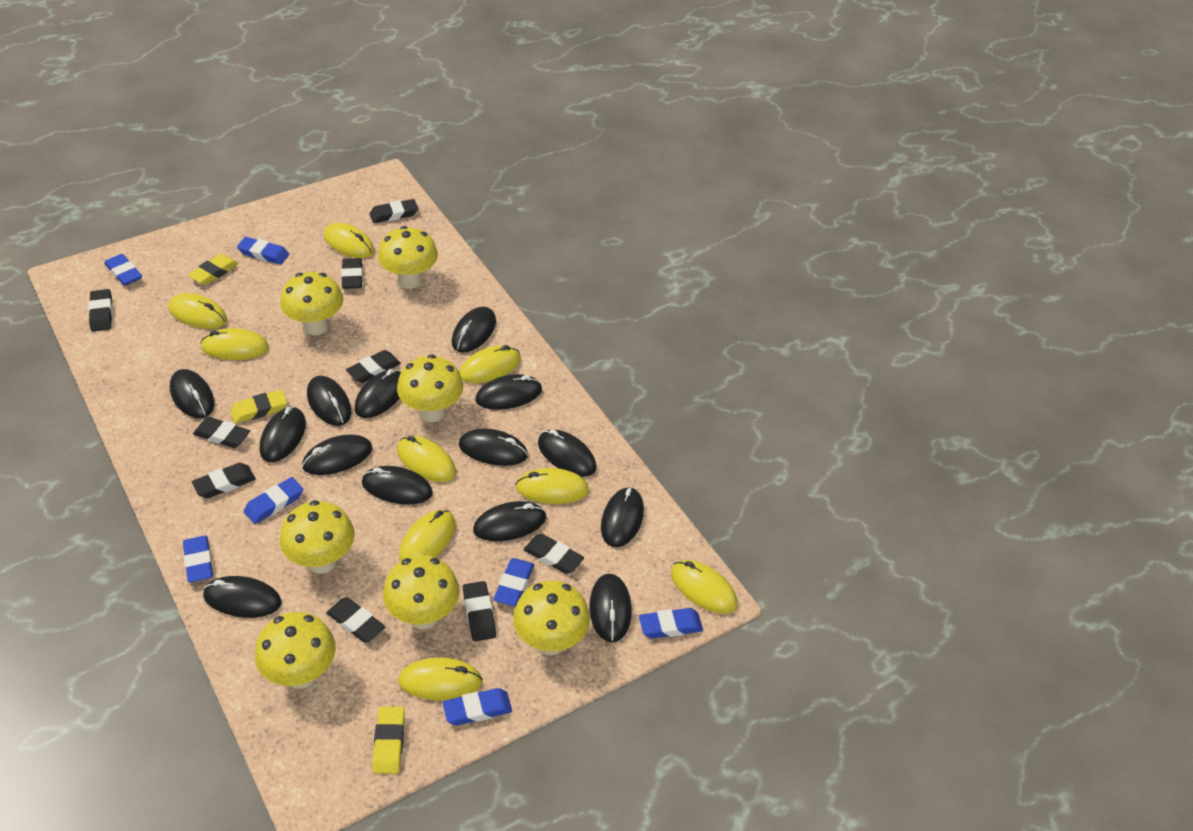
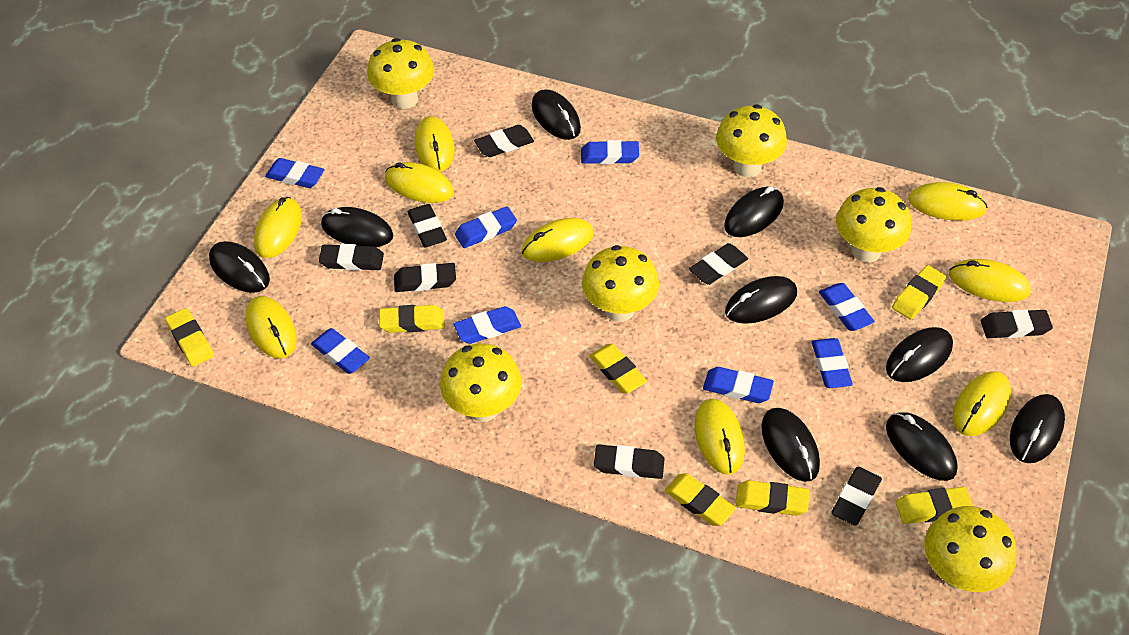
black eraser: 9 -> 8
black mouse: 14 -> 9
blue eraser: 7 -> 8
yellow eraser: 3 -> 7
yellow mushroom: 7 -> 6

